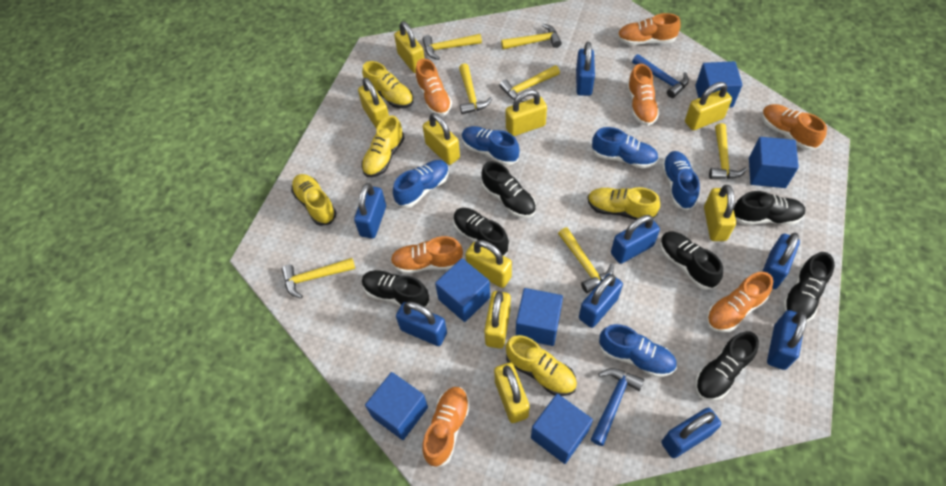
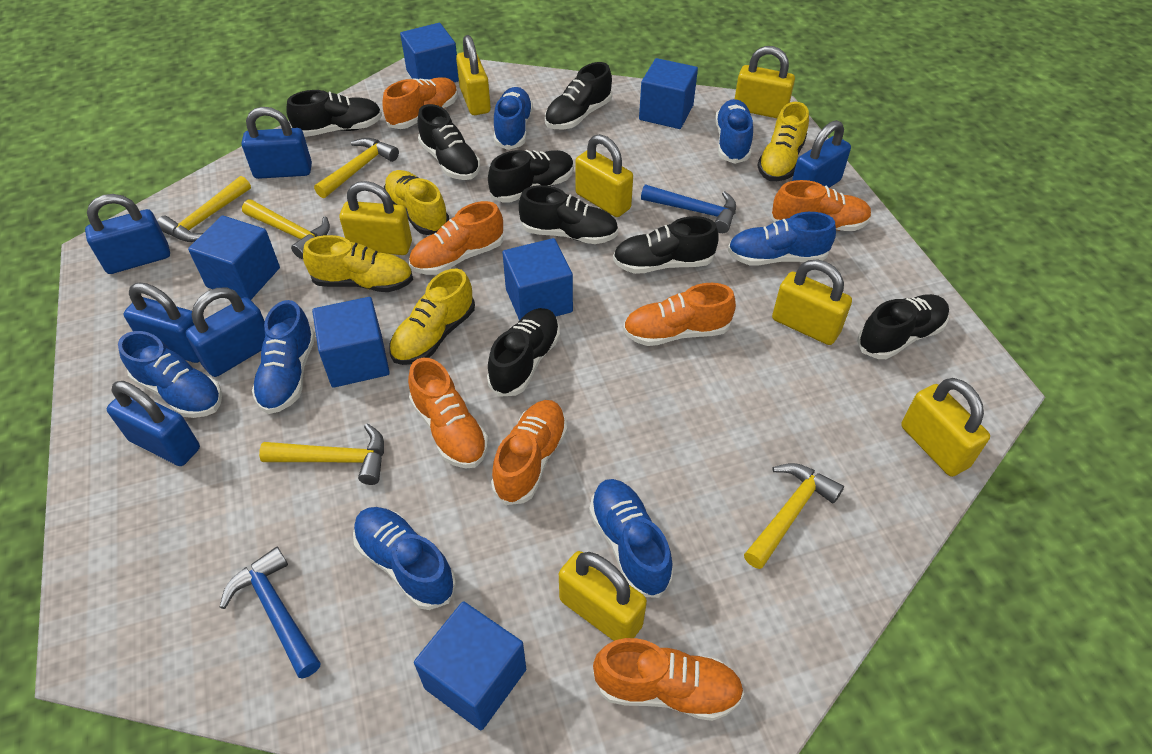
black shoe: 7 -> 8
blue padlock: 8 -> 6
blue shoe: 5 -> 7
yellow hammer: 7 -> 5
yellow padlock: 9 -> 7
yellow shoe: 5 -> 4

